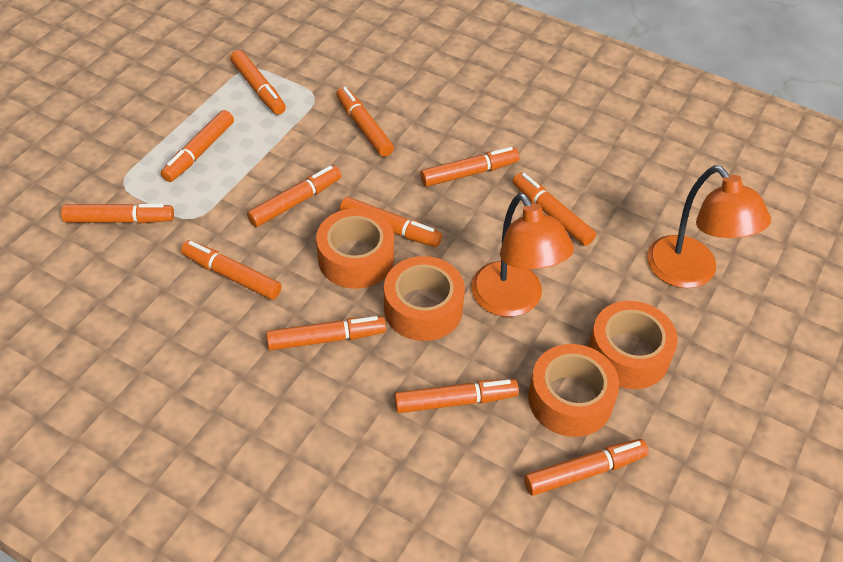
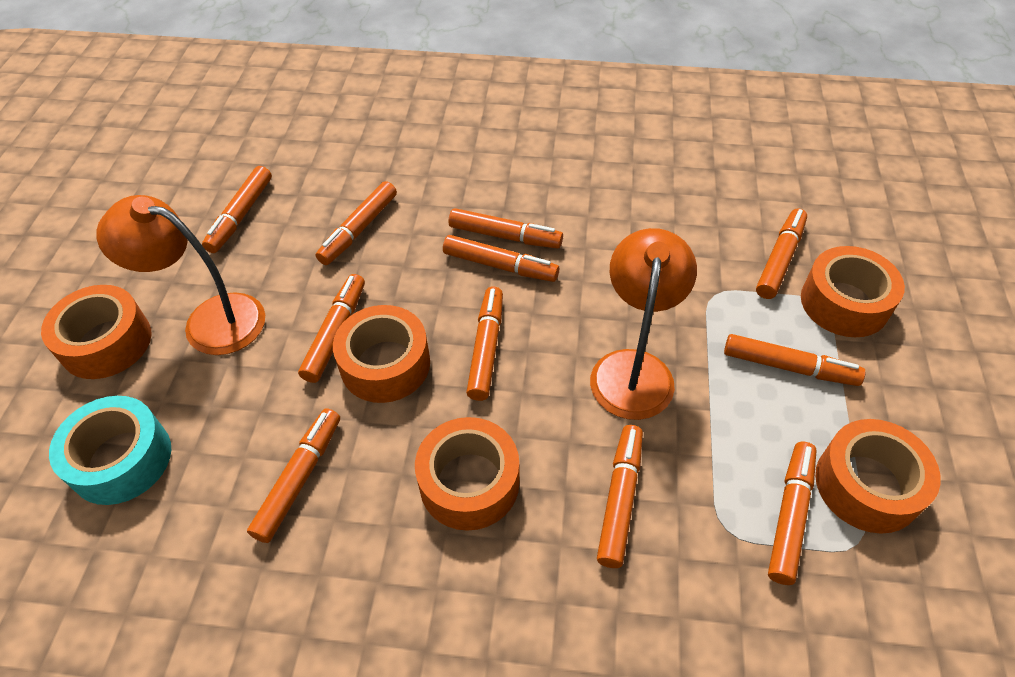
orange marker: 12 -> 11
orange tape: 4 -> 5
turquoise tape: 0 -> 1

